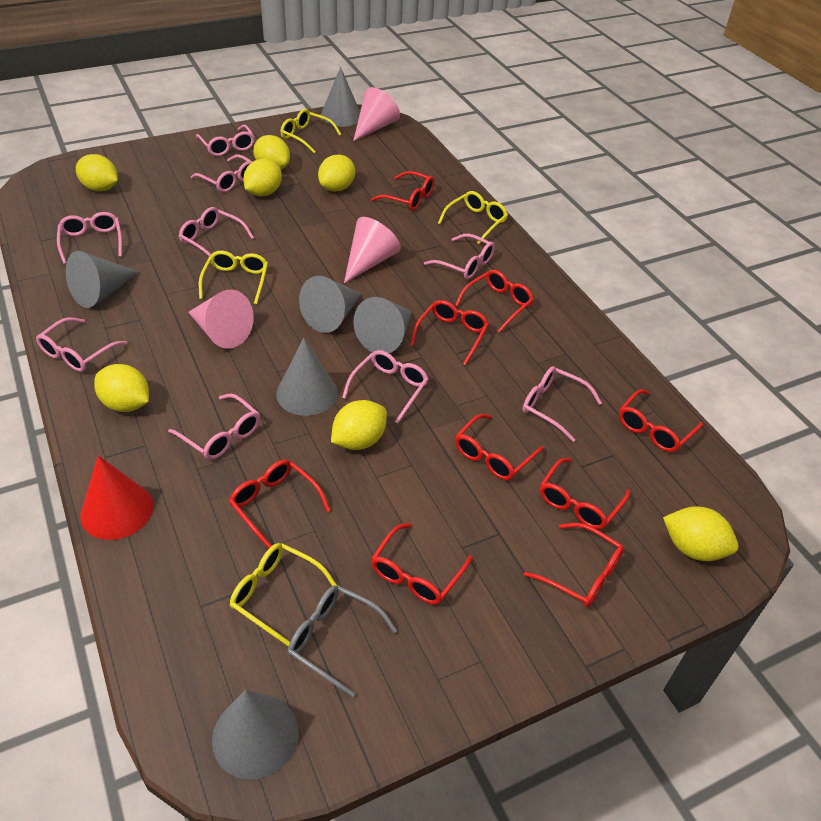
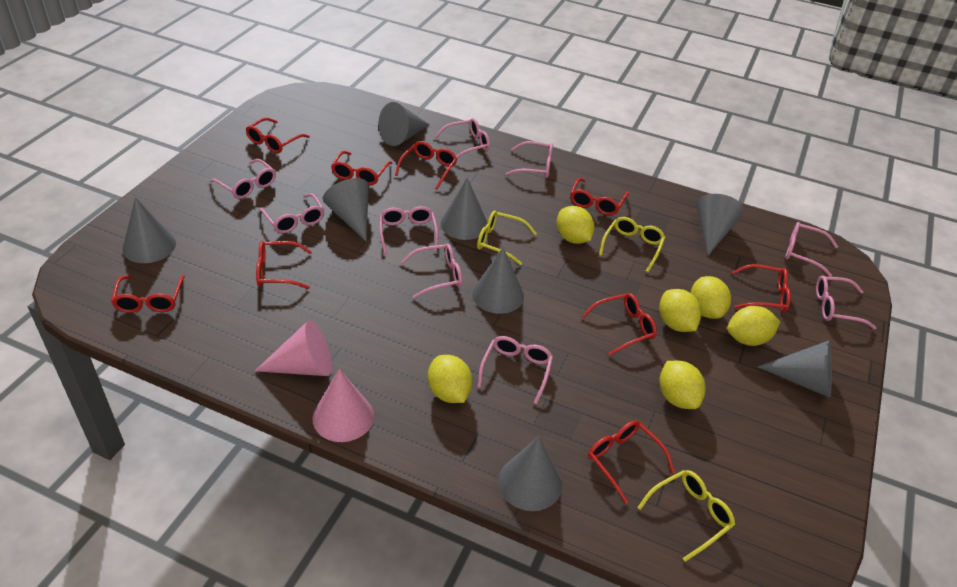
grey cone: 6 -> 8
grey glasses: 1 -> 0
pink cone: 3 -> 2
red cone: 1 -> 0
yellow glasses: 4 -> 3
yellow lemon: 7 -> 6

